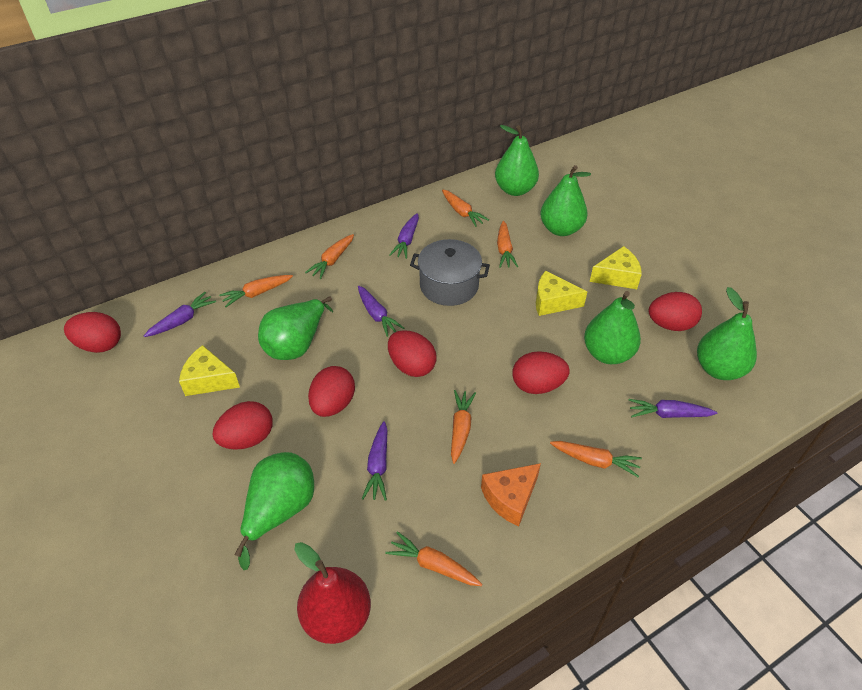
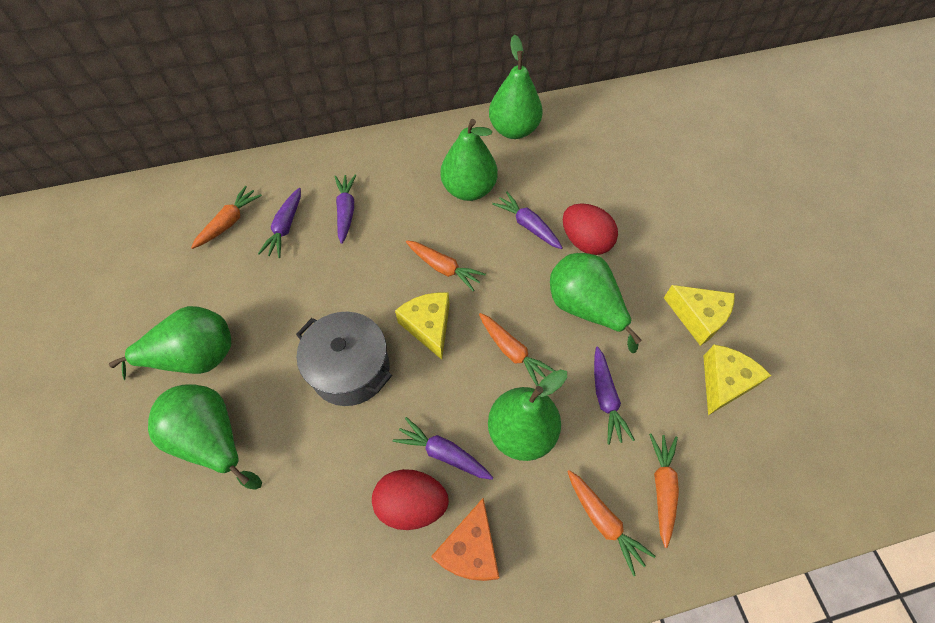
orange carrot: 7 -> 5
red egg: 6 -> 2
red pear: 1 -> 0

